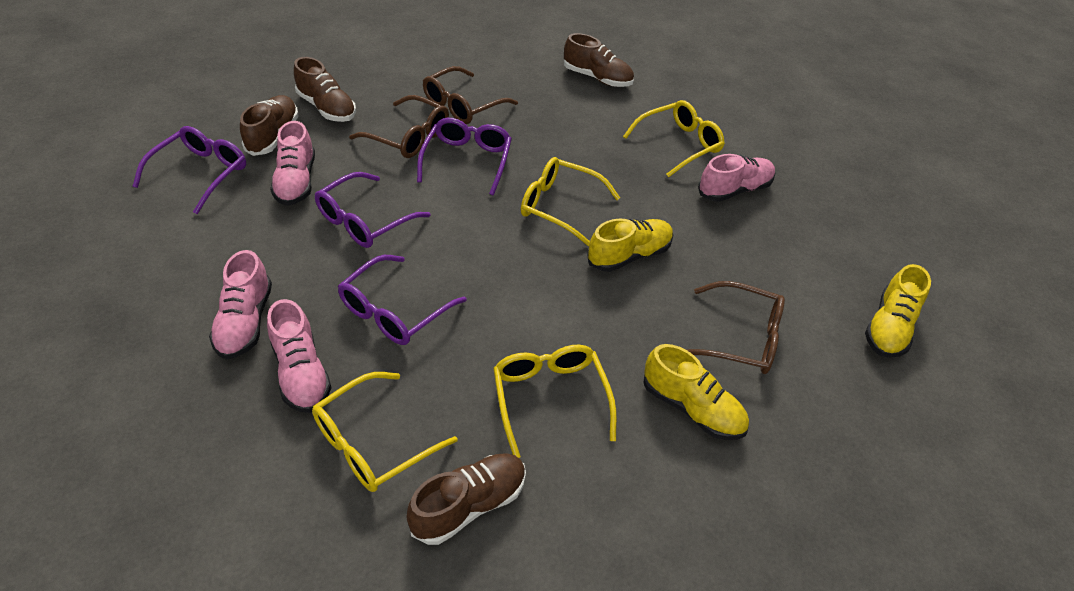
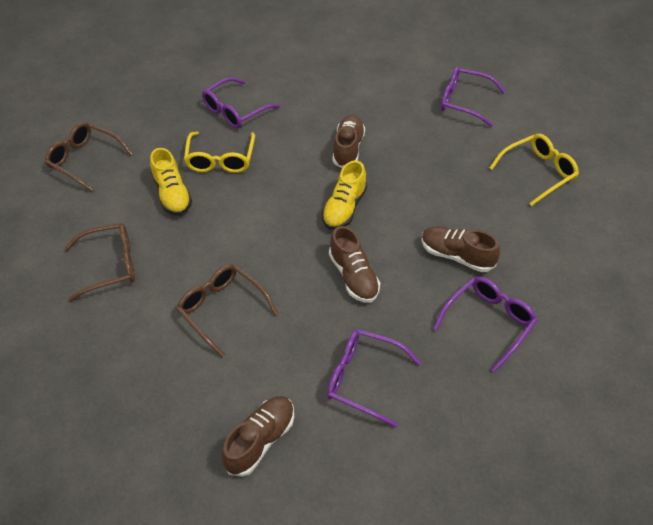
pink shoe: 4 -> 0
yellow glasses: 4 -> 2
yellow shoe: 3 -> 2

